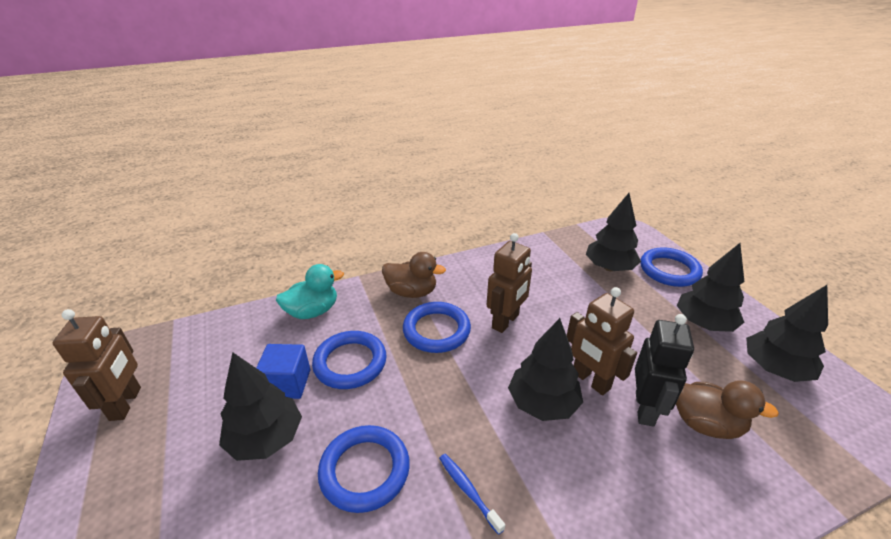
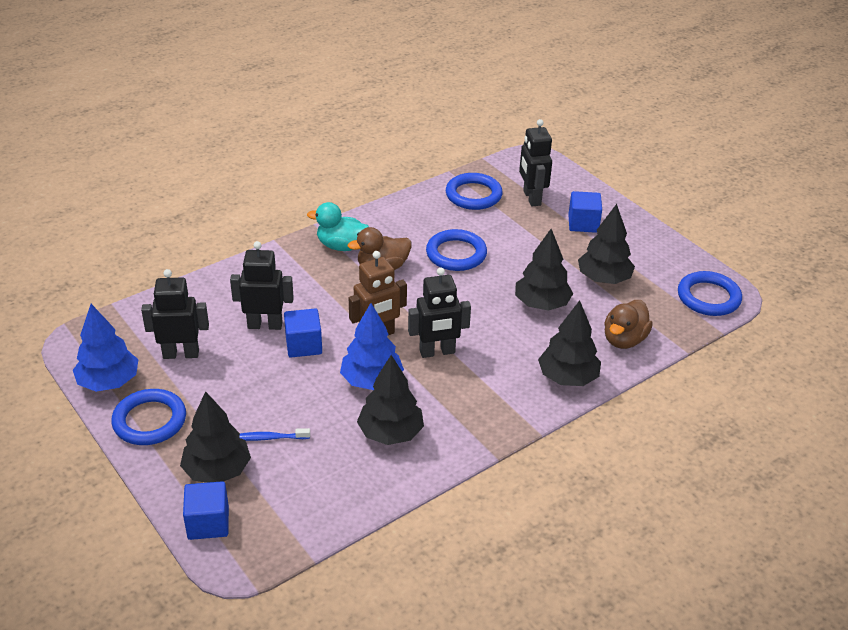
black robot: 1 -> 4
blue cube: 1 -> 3
blue tree: 0 -> 2
brown robot: 3 -> 1

